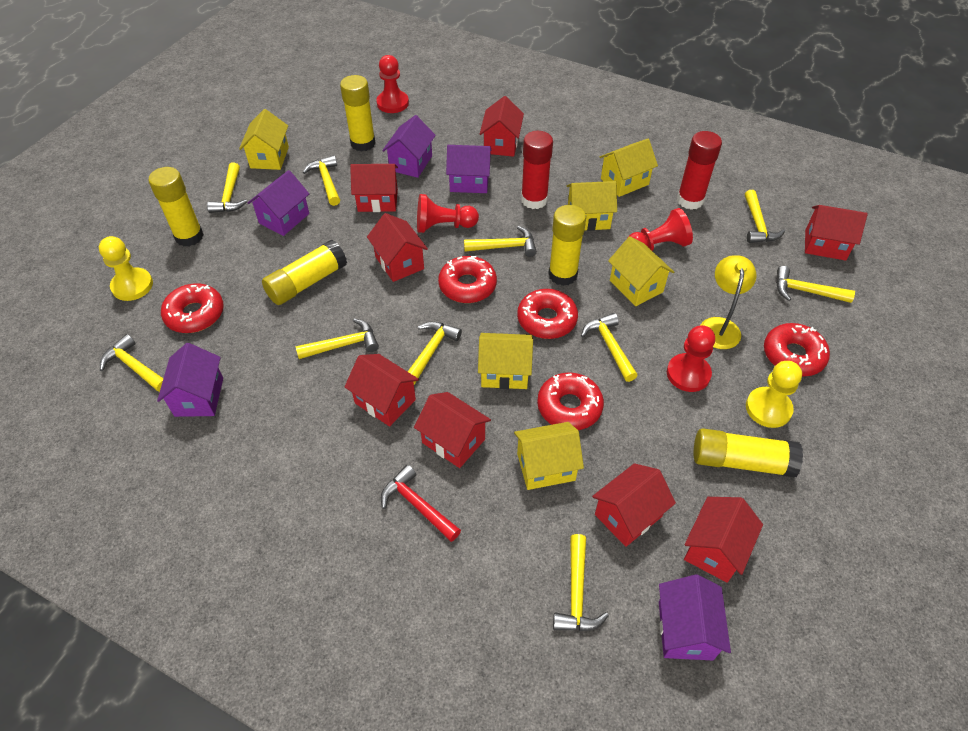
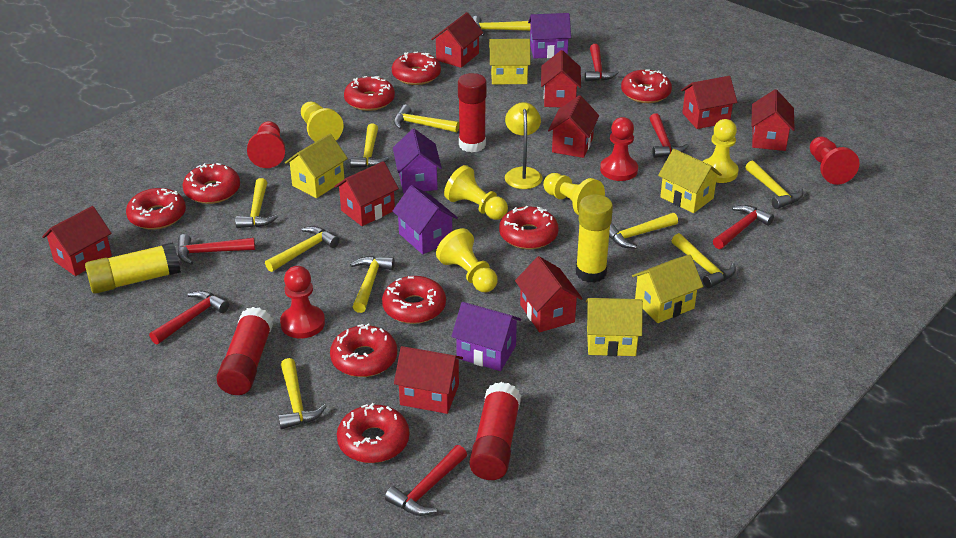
purple house: 5 -> 4
red donut: 5 -> 9
red glue stick: 2 -> 3
red hammer: 1 -> 6
red house: 8 -> 9
yellow glue stick: 5 -> 2
yellow house: 6 -> 5
yellow pawn: 2 -> 5

